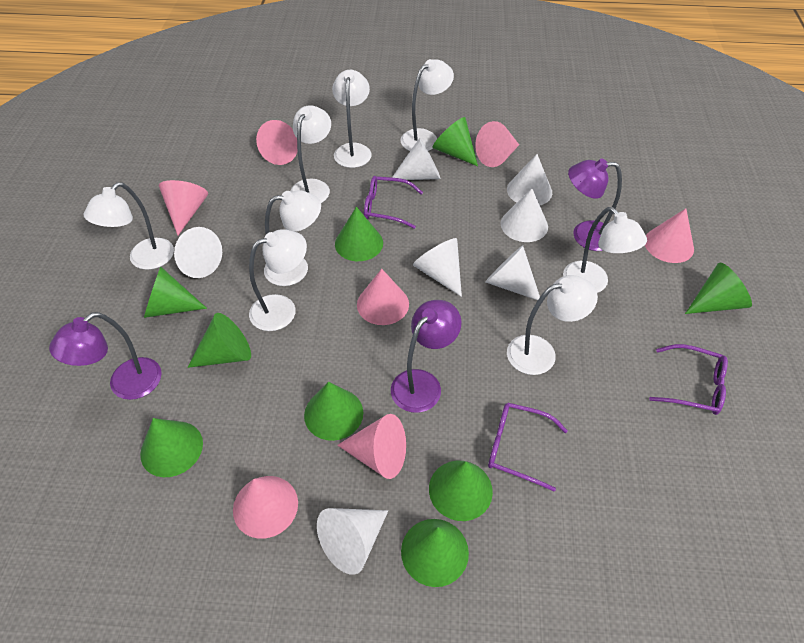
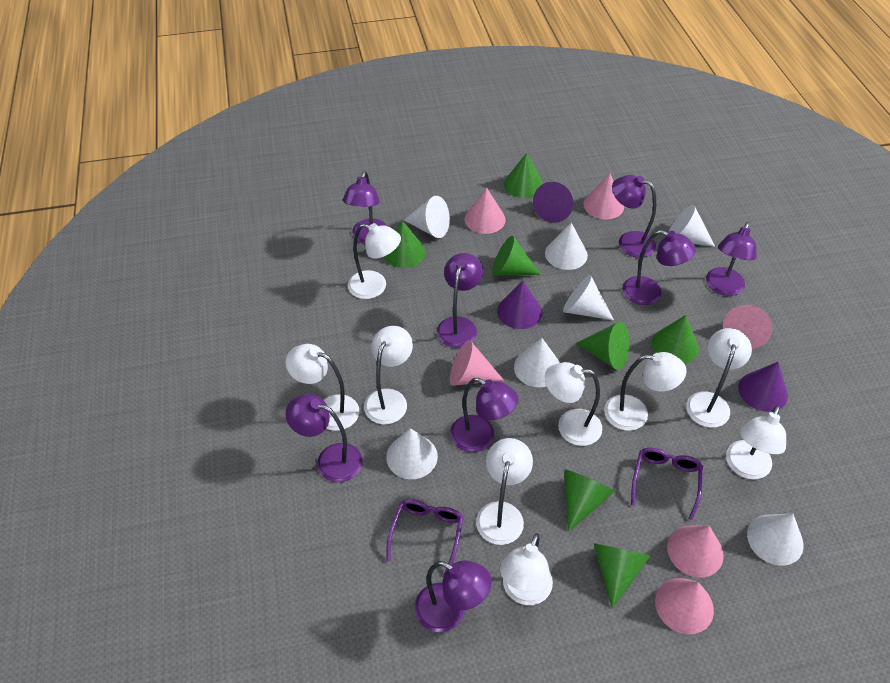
green cone: 9 -> 7
pink cone: 7 -> 6
purple cone: 0 -> 3
purple glasses: 3 -> 2
purple lamp: 3 -> 8
white lamp: 8 -> 9

